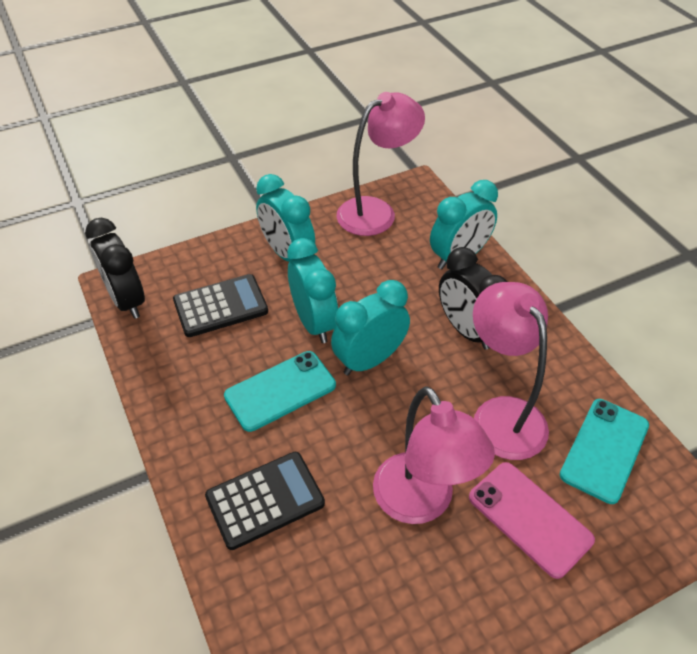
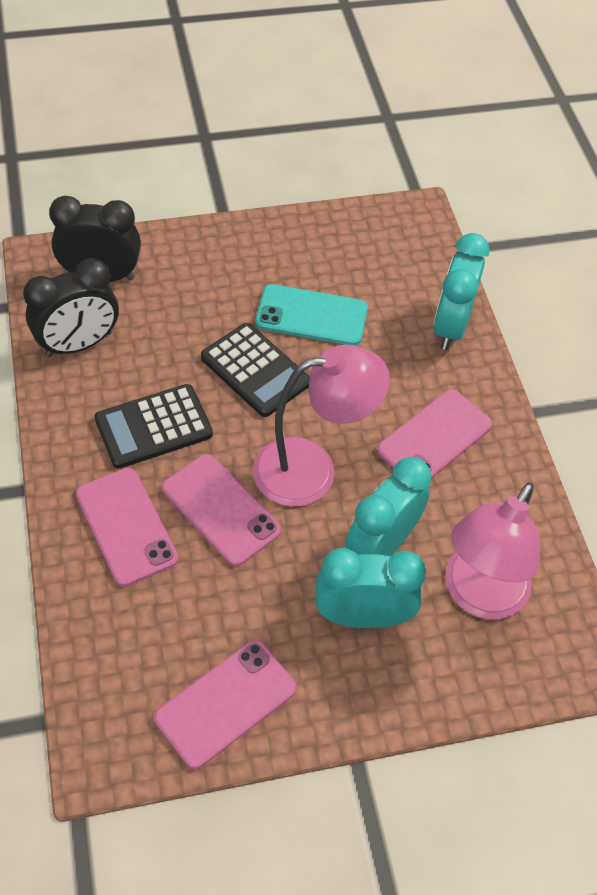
pink lamp: 3 -> 2
pink phone: 1 -> 4
turquoise clock: 4 -> 3
turquoise phone: 2 -> 1

